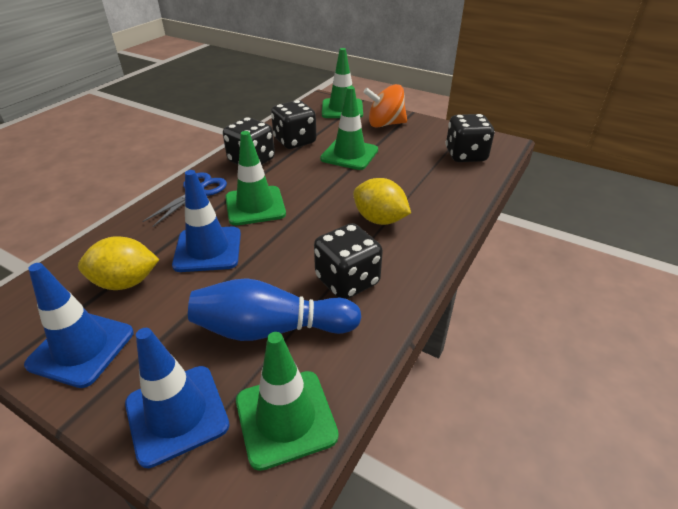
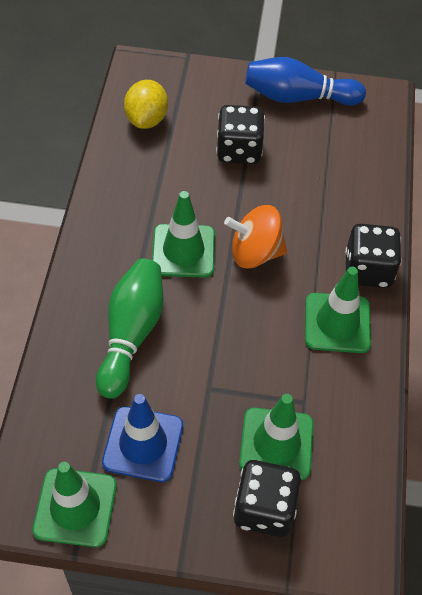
black dice: 4 -> 3
blue scissors: 1 -> 0
blue traffic cone: 3 -> 1
green bowling pin: 0 -> 1
yellow lemon: 2 -> 1

